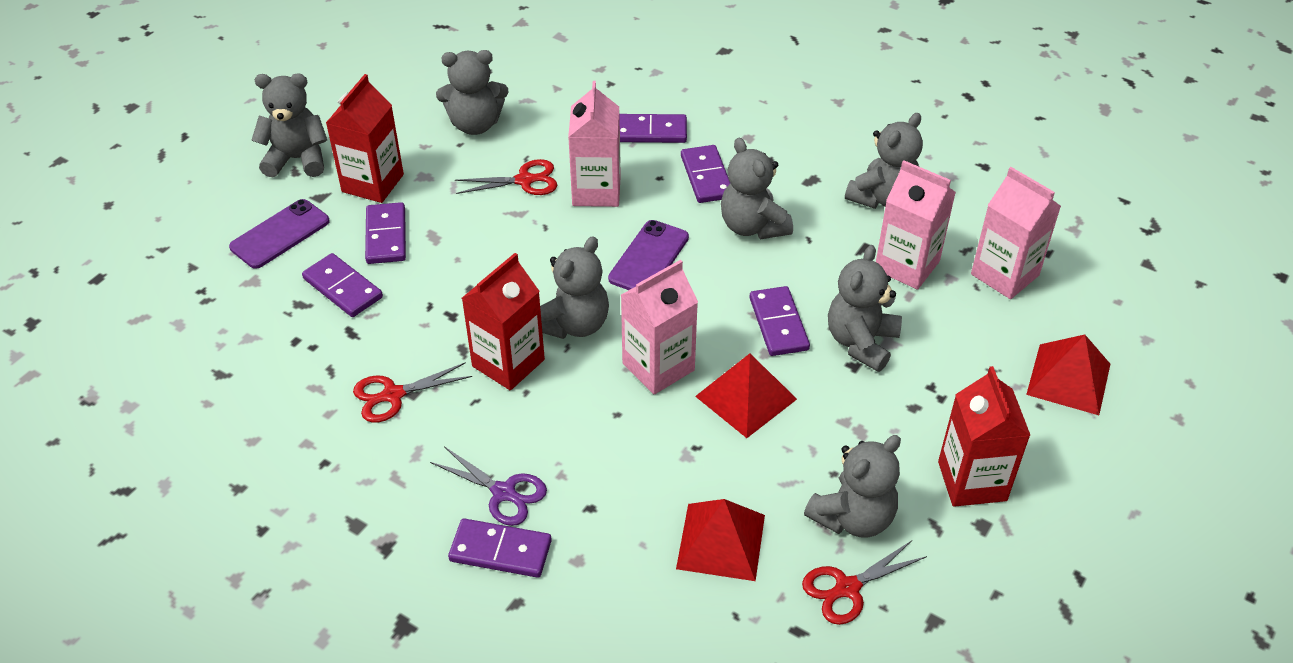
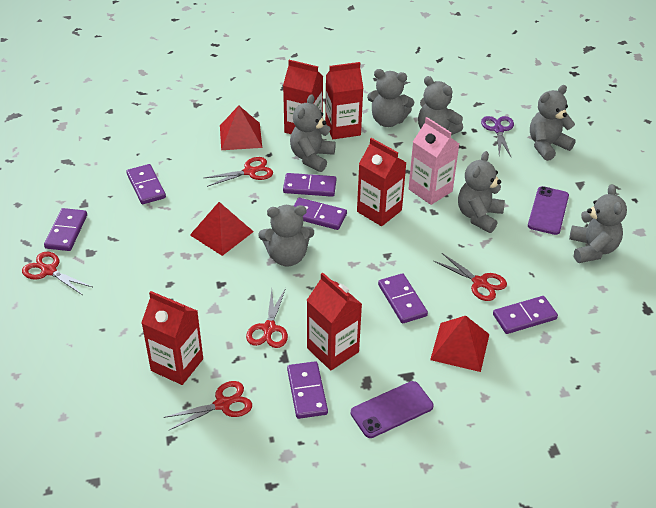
pink carton: 4 -> 1
purple domino: 6 -> 7
red carton: 3 -> 5
red scissors: 3 -> 5

